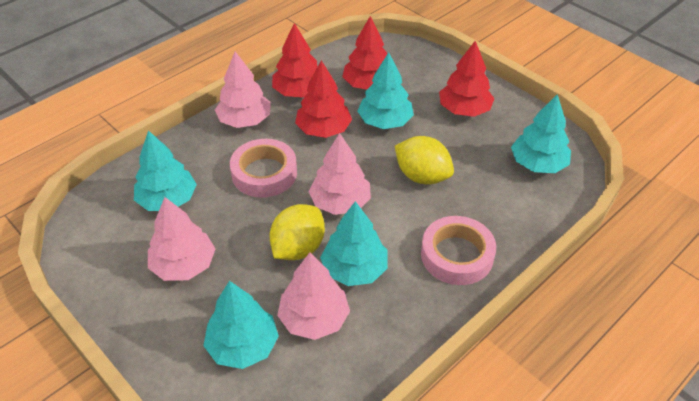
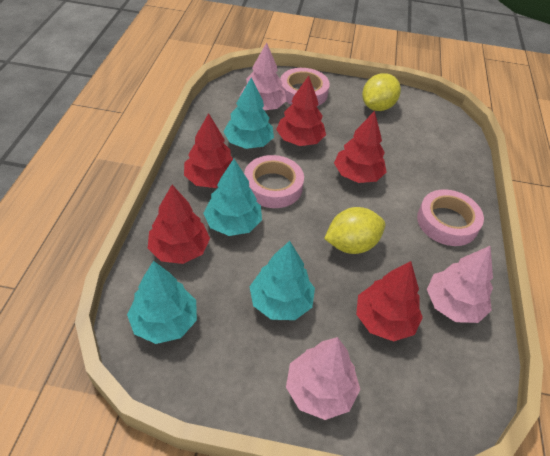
pink tape: 2 -> 3
pink tree: 4 -> 3
red tree: 4 -> 5
turquoise tree: 5 -> 4

